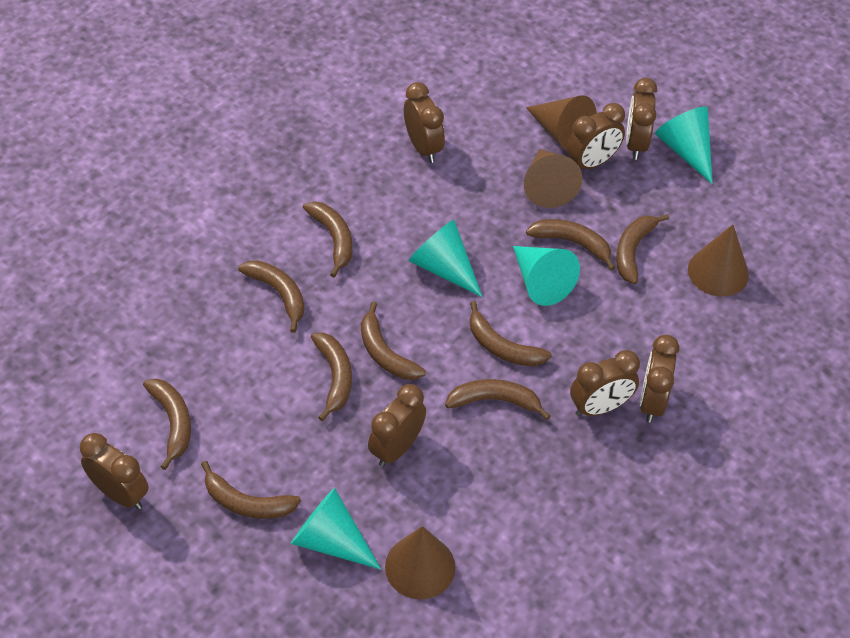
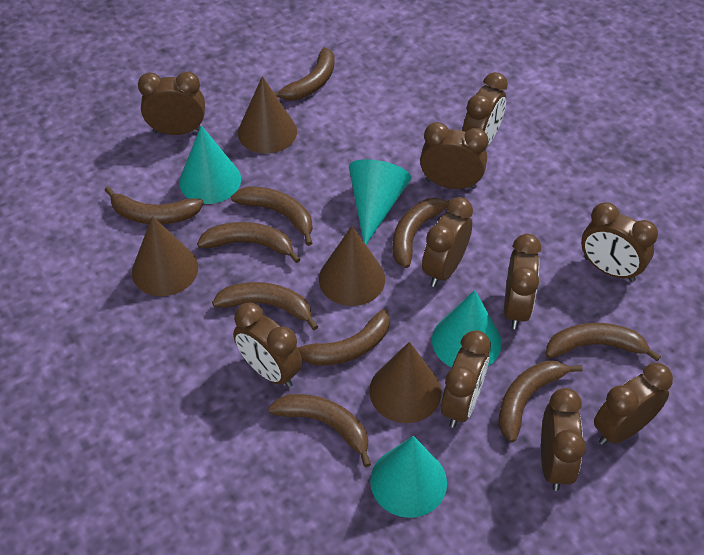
brown clock: 7 -> 10

